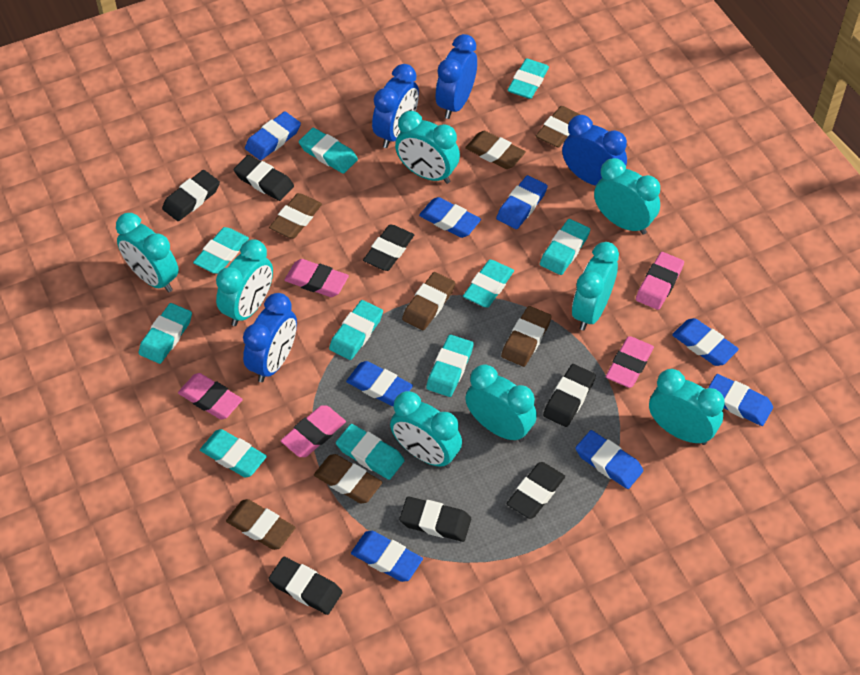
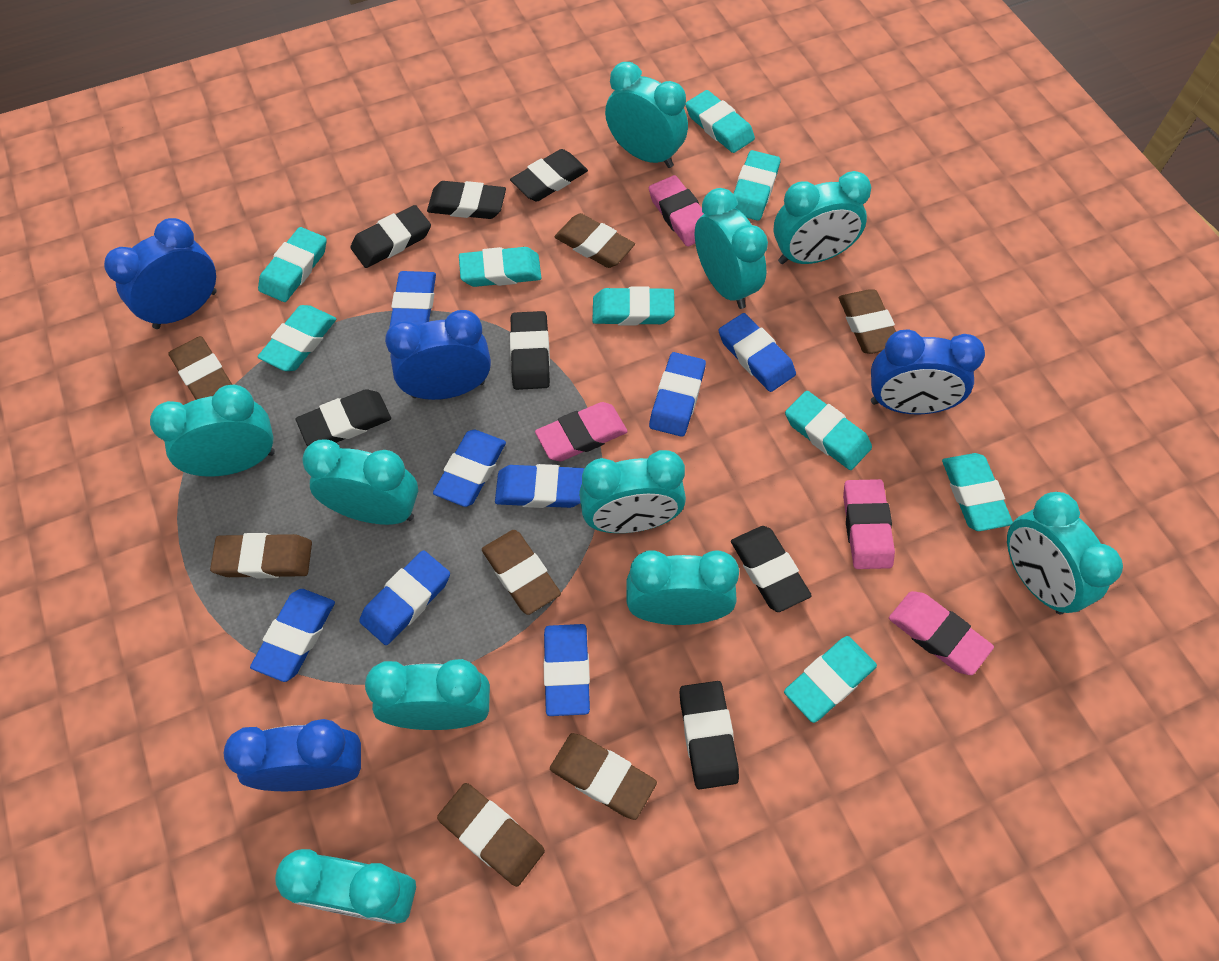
pink eraser: 5 -> 4
turquoise clock: 8 -> 10
turquoise eraser: 10 -> 9

